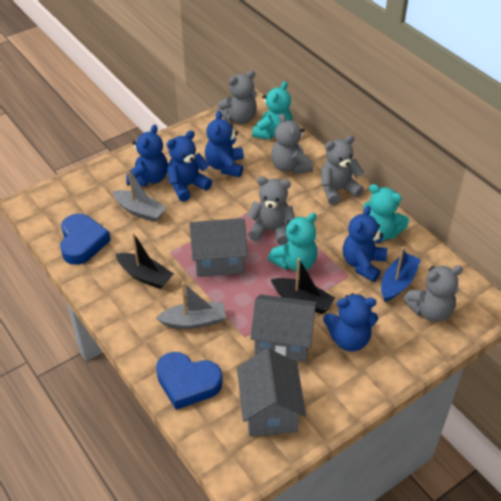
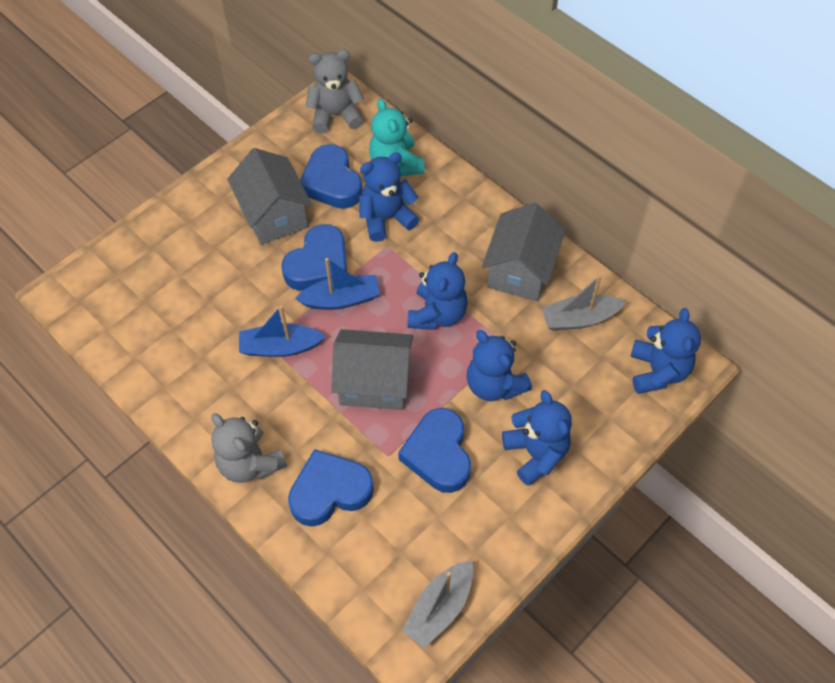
black boat: 2 -> 0
blue boat: 1 -> 2
blue heart: 2 -> 4
grey teddy bear: 5 -> 2
turquoise teddy bear: 3 -> 1

